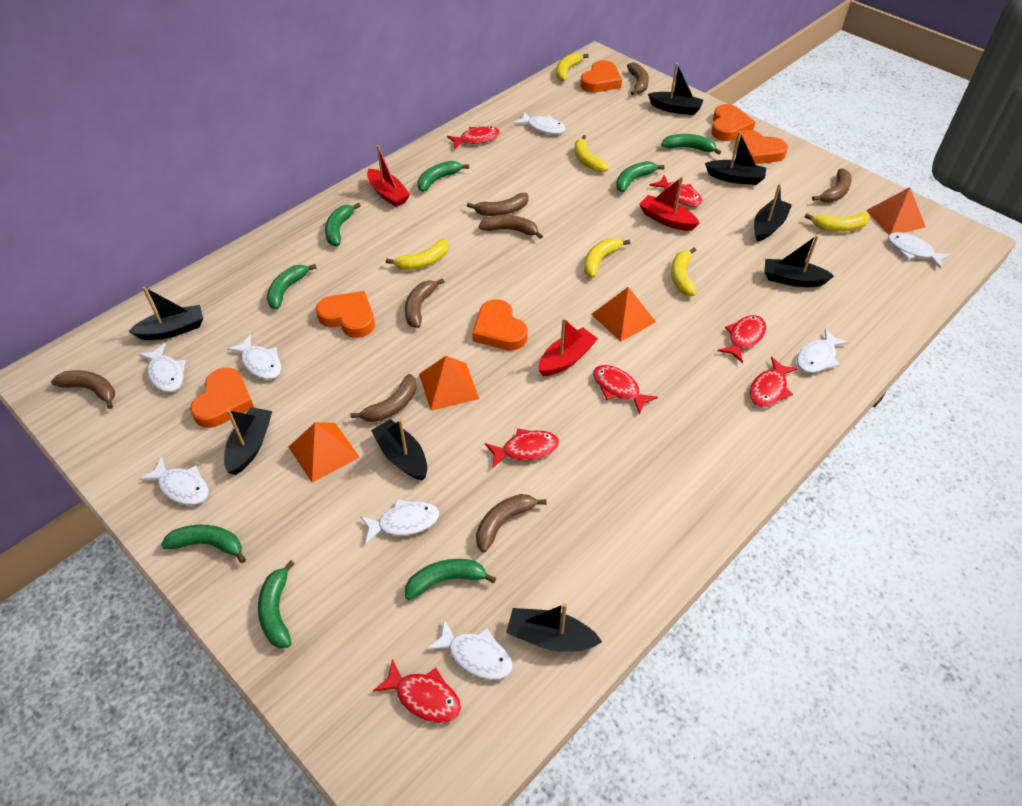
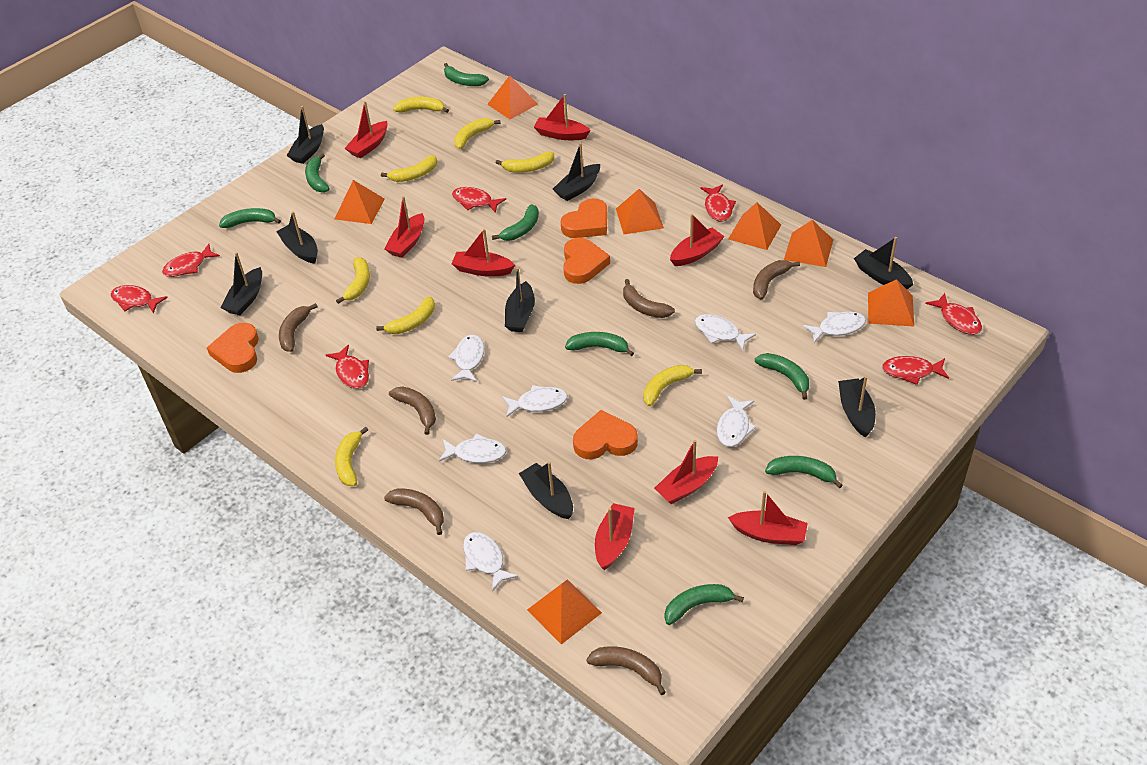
brown banana: 8 -> 6
orange heart: 6 -> 4
orange pyramid: 4 -> 7
red boat: 3 -> 8
white fish: 8 -> 7
yellow banana: 6 -> 8

